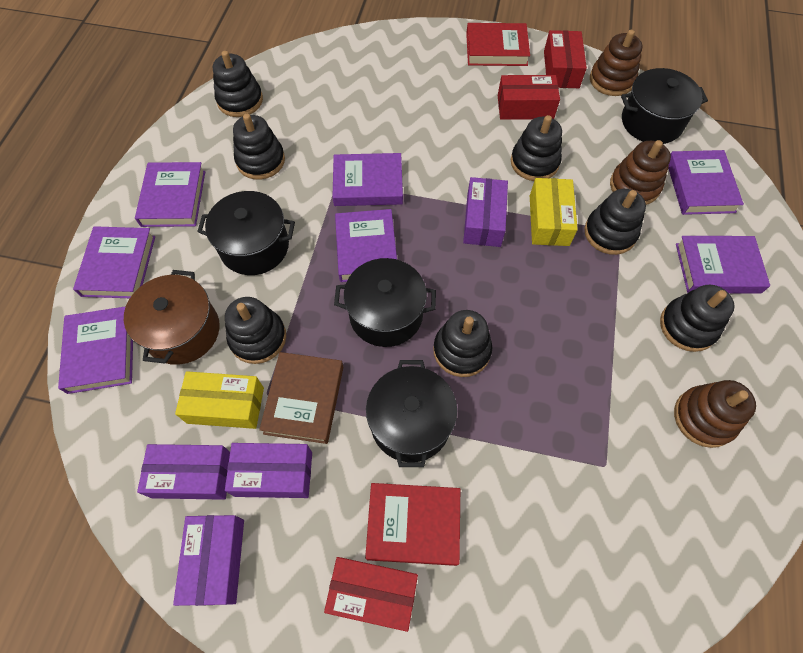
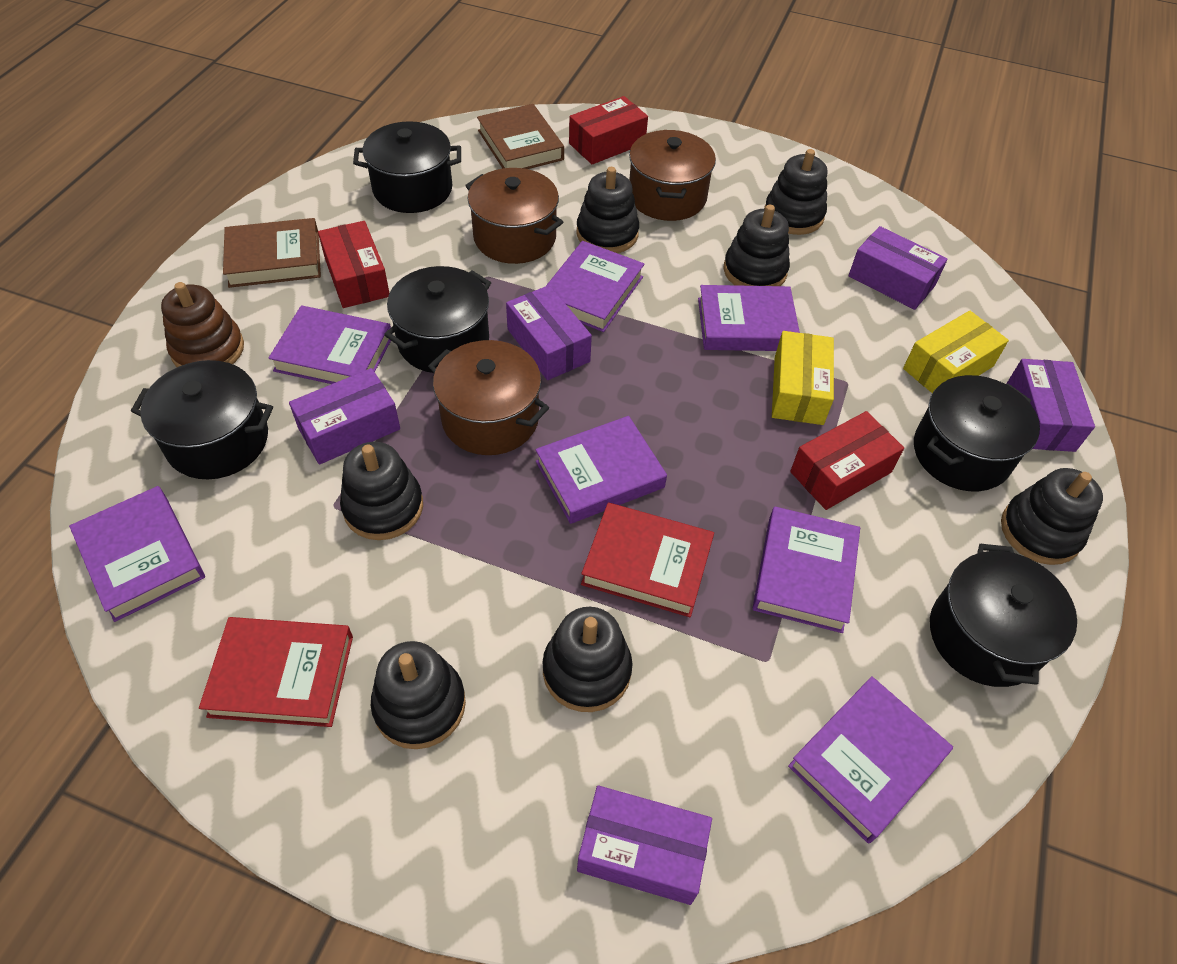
black pot: 4 -> 5
brown book: 1 -> 2
brown pot: 1 -> 3
brown stacking toy: 3 -> 1
purple box: 4 -> 5

